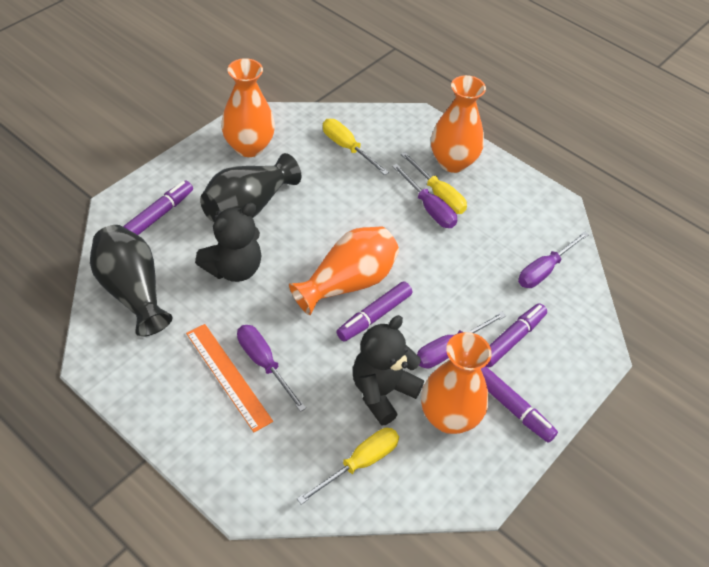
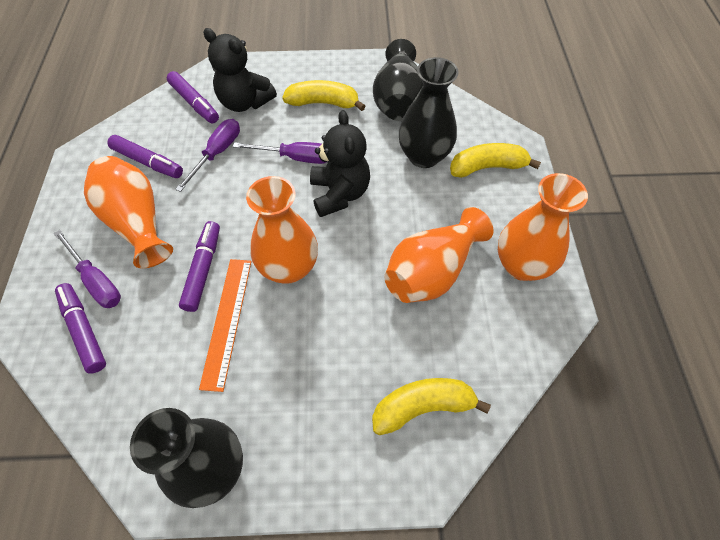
black vase: 2 -> 3
purple screwdriver: 4 -> 3
yellow banana: 0 -> 3
yellow screwdriver: 3 -> 0

